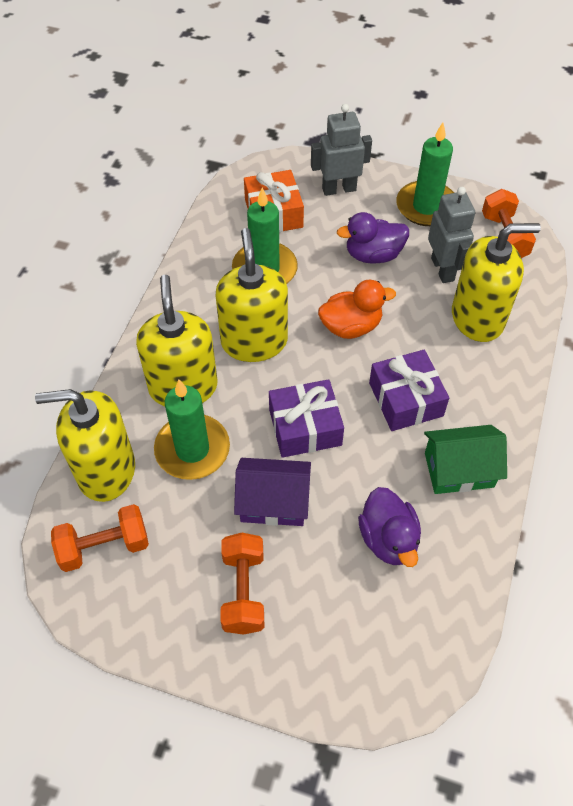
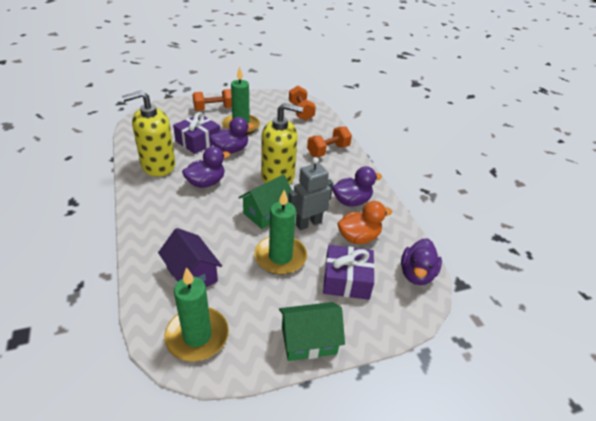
green house: 1 -> 2
grey robot: 2 -> 1
orange gift: 1 -> 0
purple duck: 2 -> 4
yellow soap dispenser: 4 -> 2

